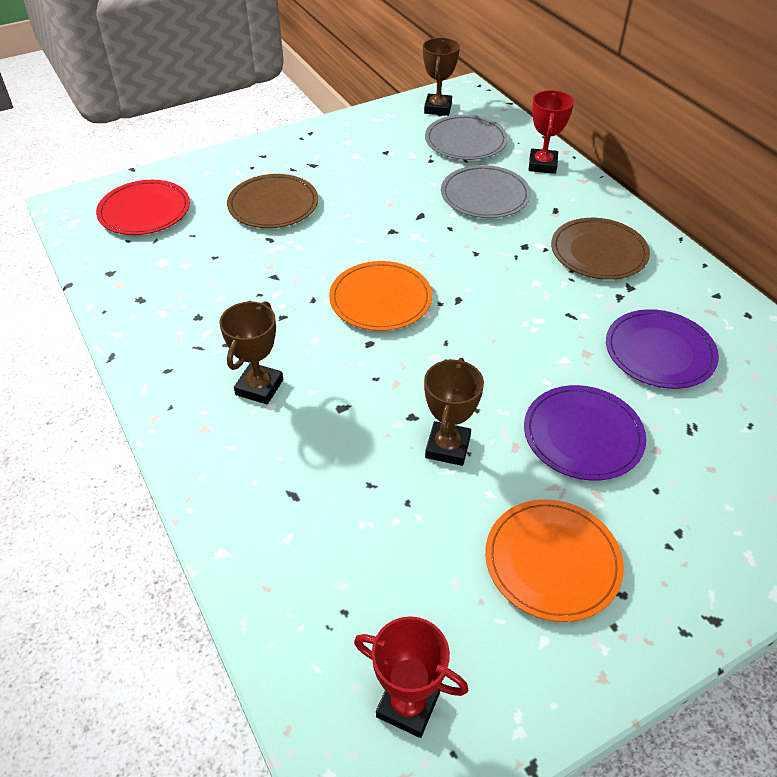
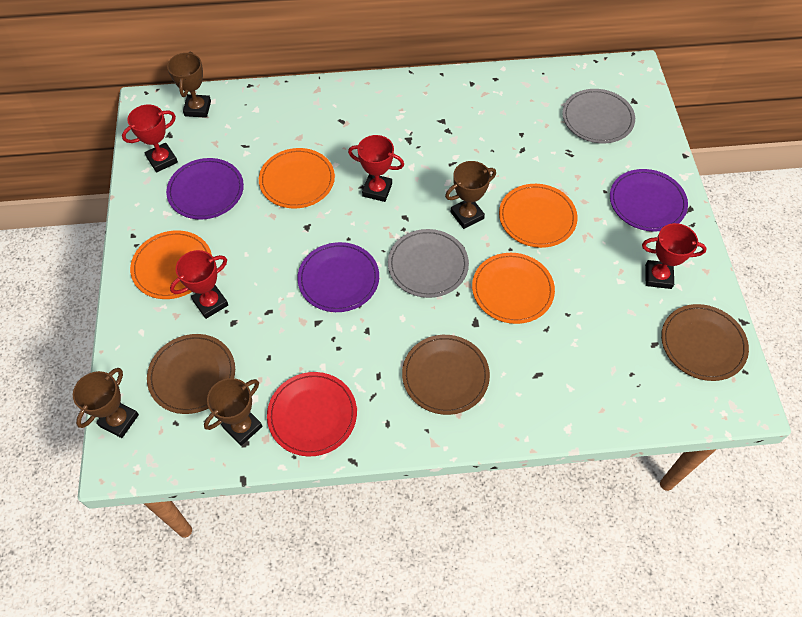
brown plate: 2 -> 3
brown trophy: 3 -> 4
orange plate: 2 -> 4
purple plate: 2 -> 3
red trophy: 2 -> 4

